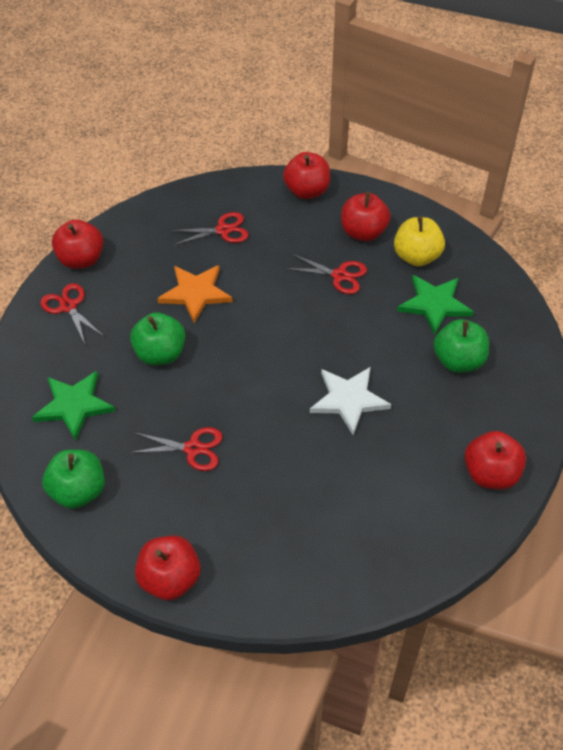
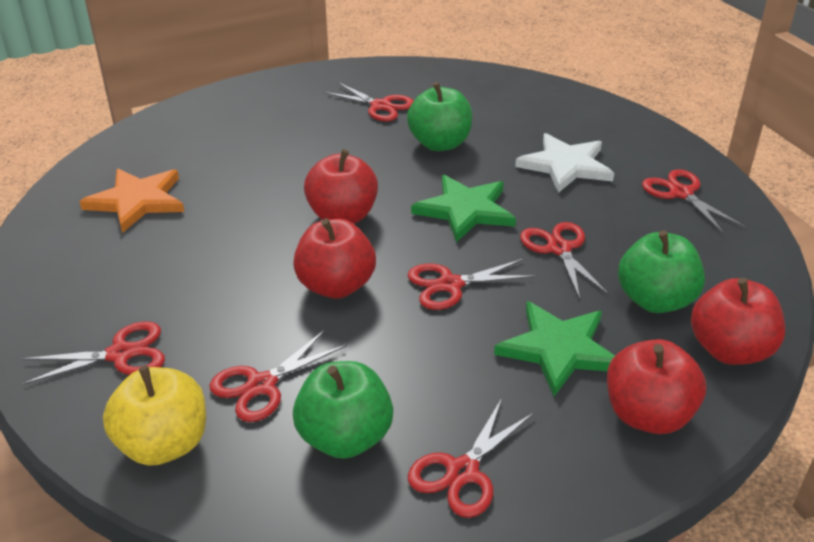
red apple: 5 -> 4
red scissors: 4 -> 7

